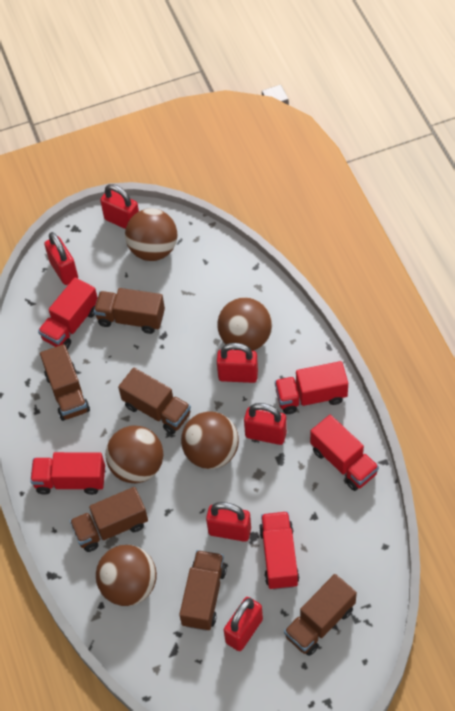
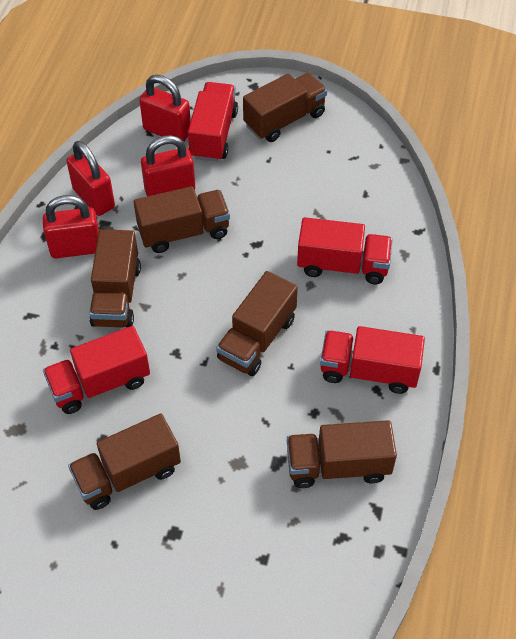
brown ball: 5 -> 0
red padlock: 6 -> 4
red truck: 5 -> 4

